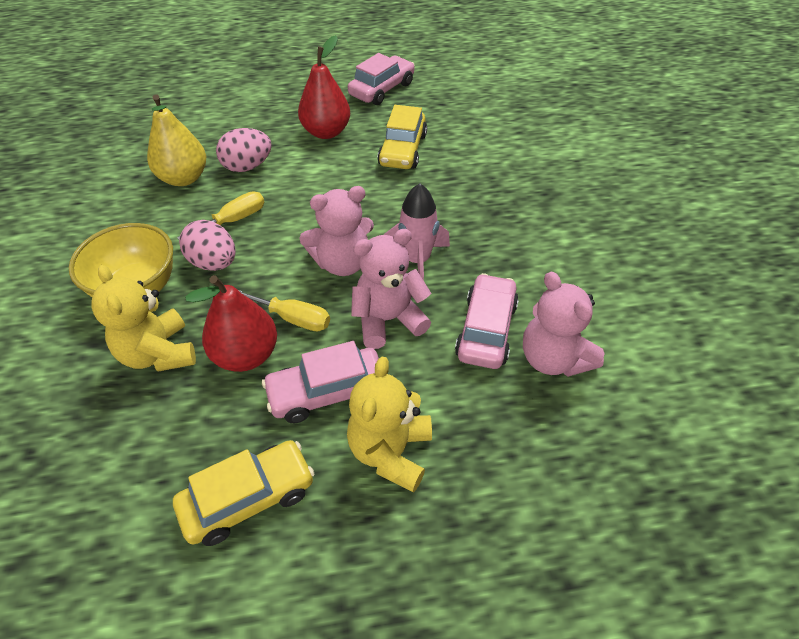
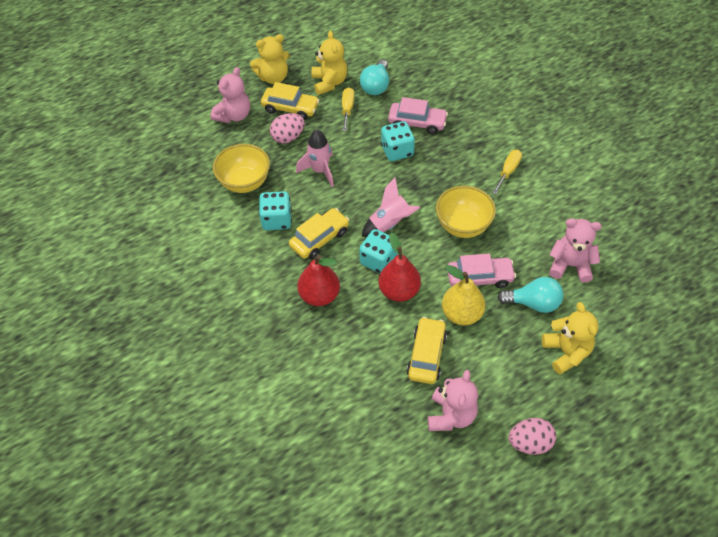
pink car: 3 -> 2
pink rocket: 1 -> 2
turquoise dice: 0 -> 3
turquoise light bulb: 0 -> 2
yellow bowl: 1 -> 2
yellow car: 2 -> 3
yellow teddy bear: 2 -> 3

